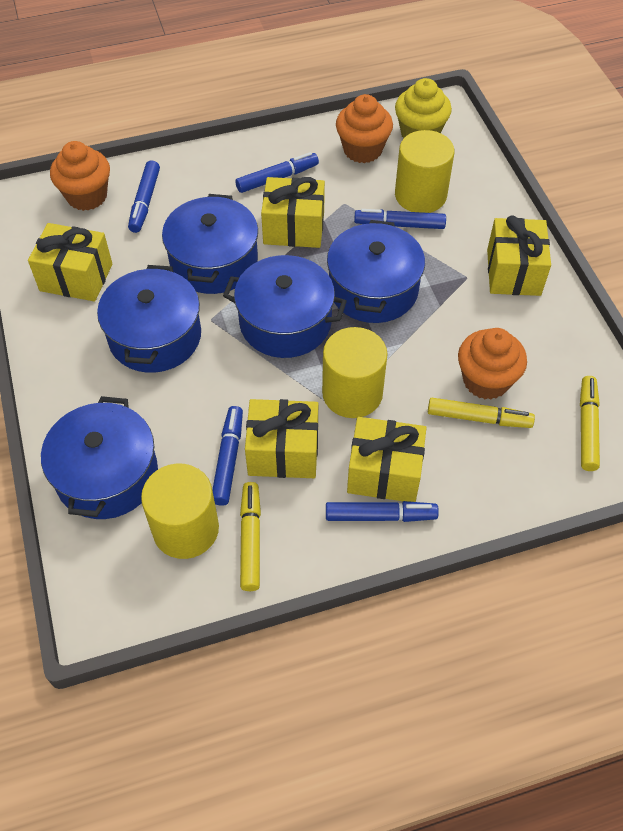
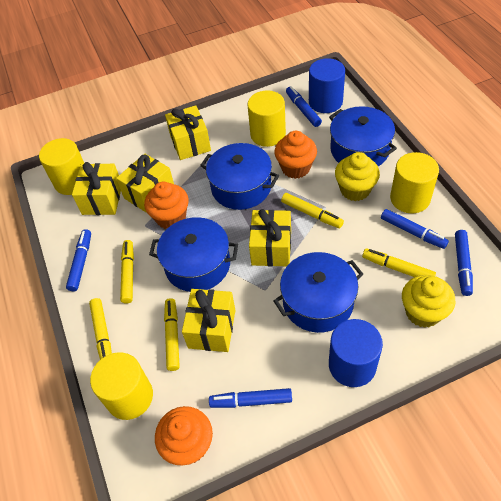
blue cylinder: 0 -> 2
blue pot: 5 -> 4
yellow cupcake: 1 -> 2
yellow cylinder: 3 -> 4
yellow marker: 3 -> 5

